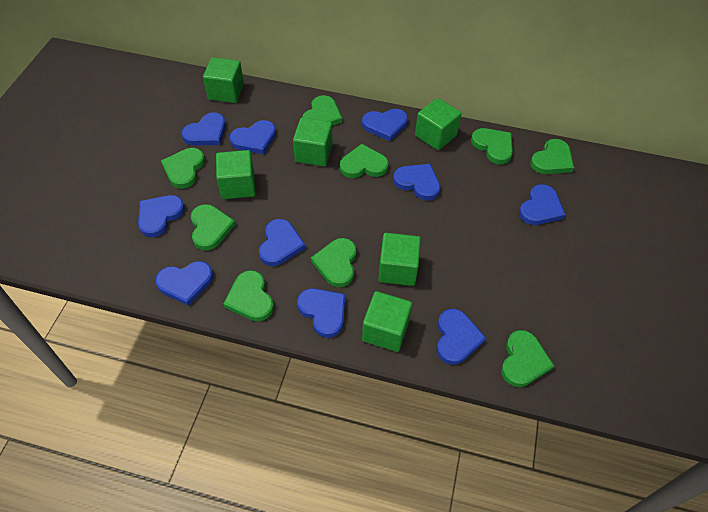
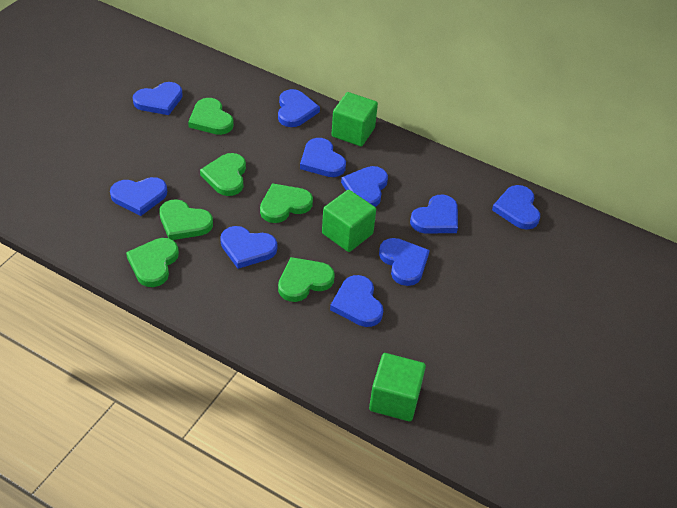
green cube: 6 -> 3
green heart: 9 -> 6

